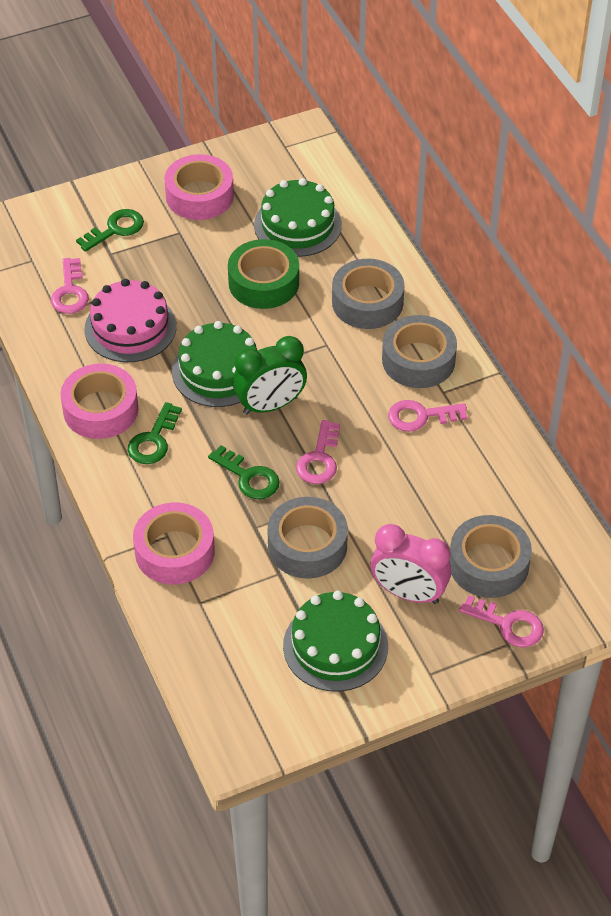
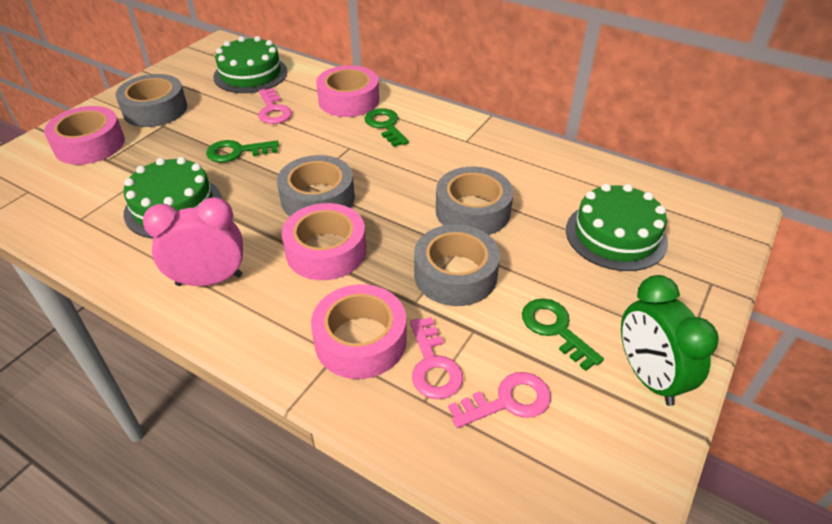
green tape: 1 -> 0
pink cake: 1 -> 0
pink key: 4 -> 3
pink tape: 3 -> 4

